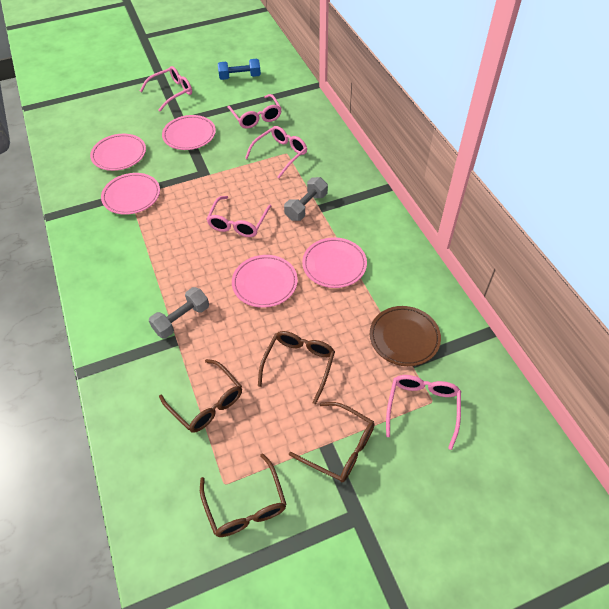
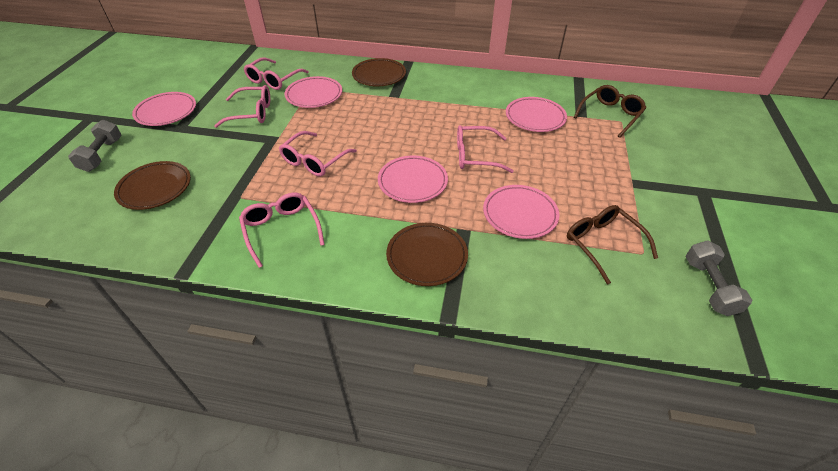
blue dumbbell: 1 -> 0
brown glasses: 4 -> 2
brown plate: 1 -> 3

